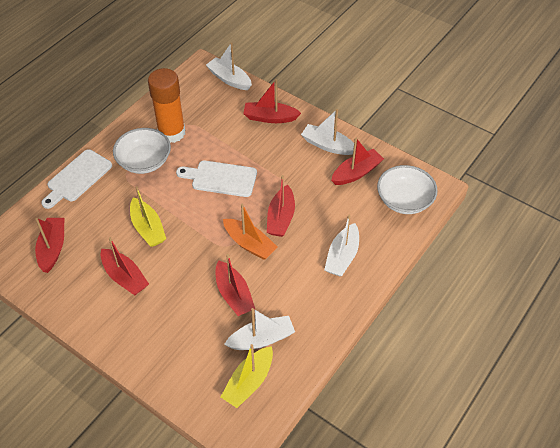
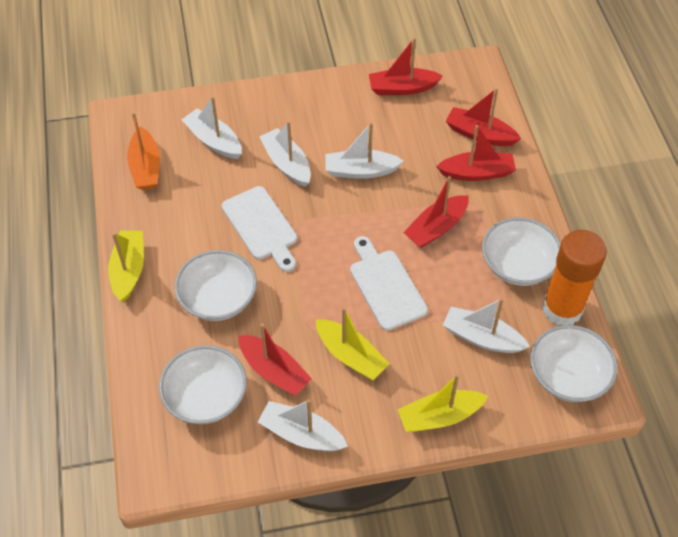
red boat: 6 -> 5
white boat: 4 -> 5
white bowl: 2 -> 4
yellow boat: 2 -> 3

